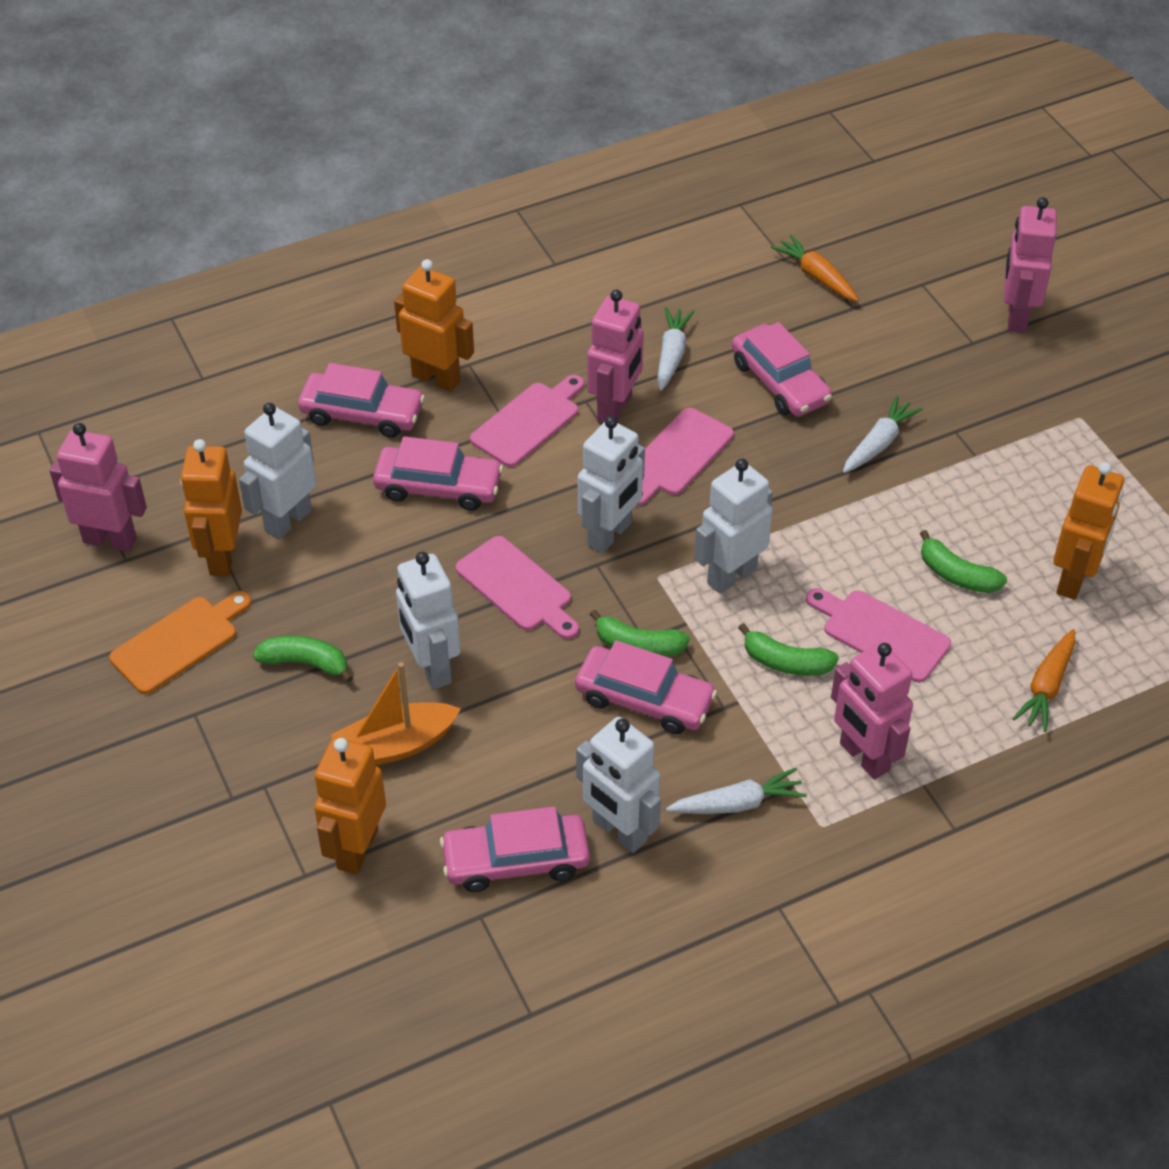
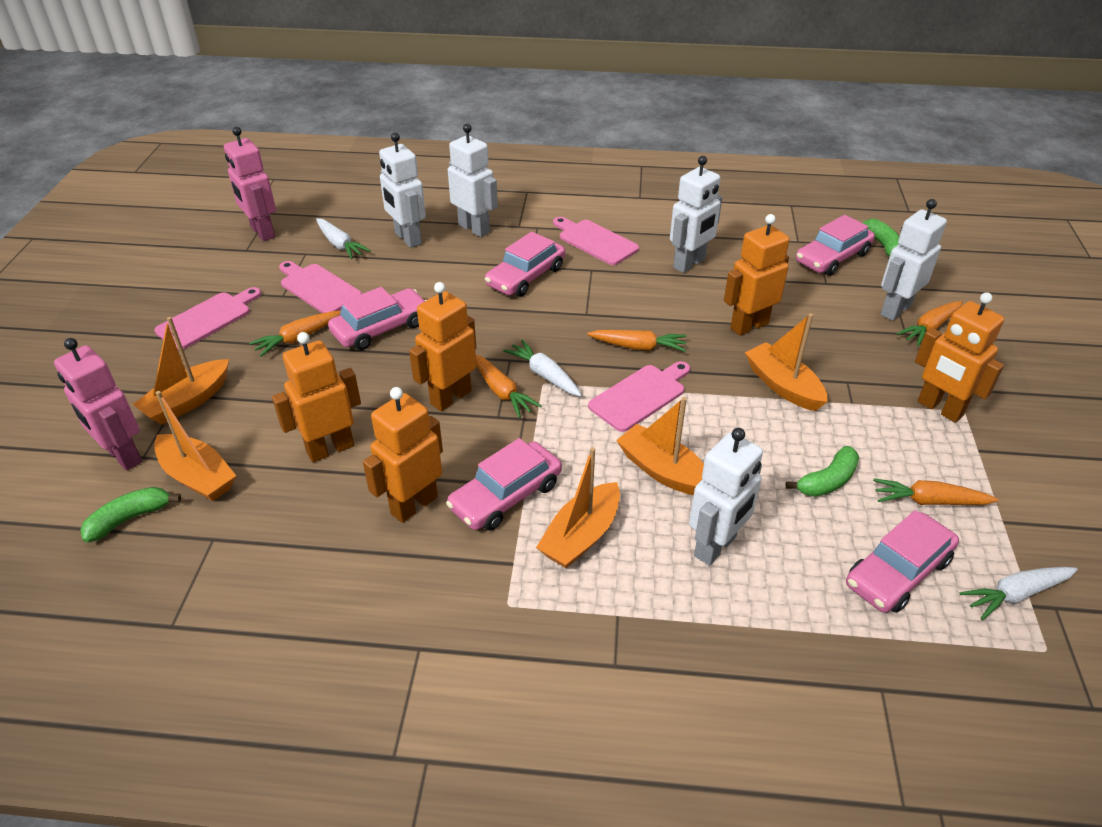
green banana: 4 -> 3
orange boat: 1 -> 5
orange carrot: 2 -> 5
orange cutting board: 1 -> 0
orange robot: 4 -> 5
pink robot: 4 -> 2

